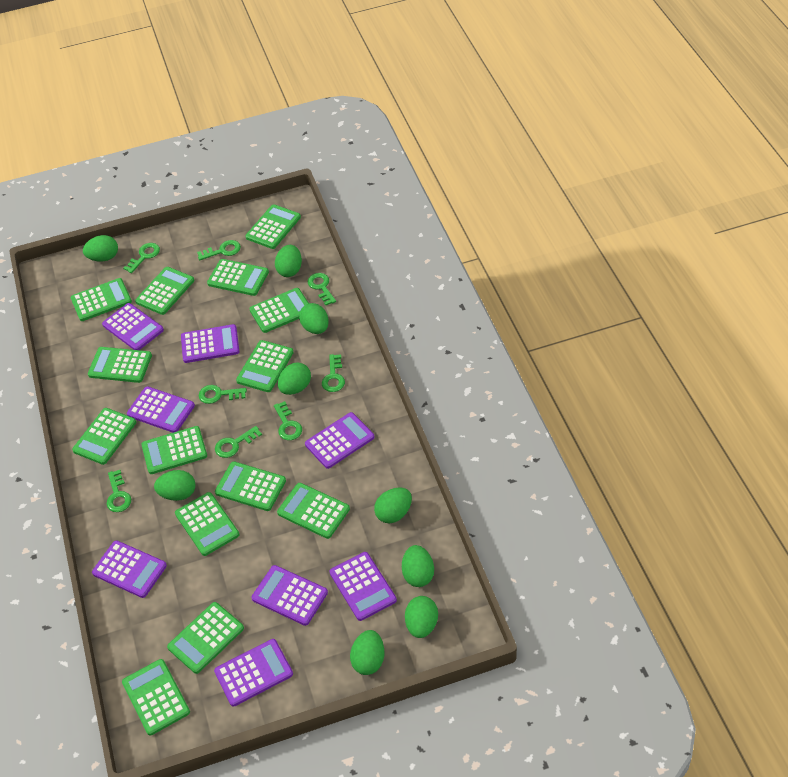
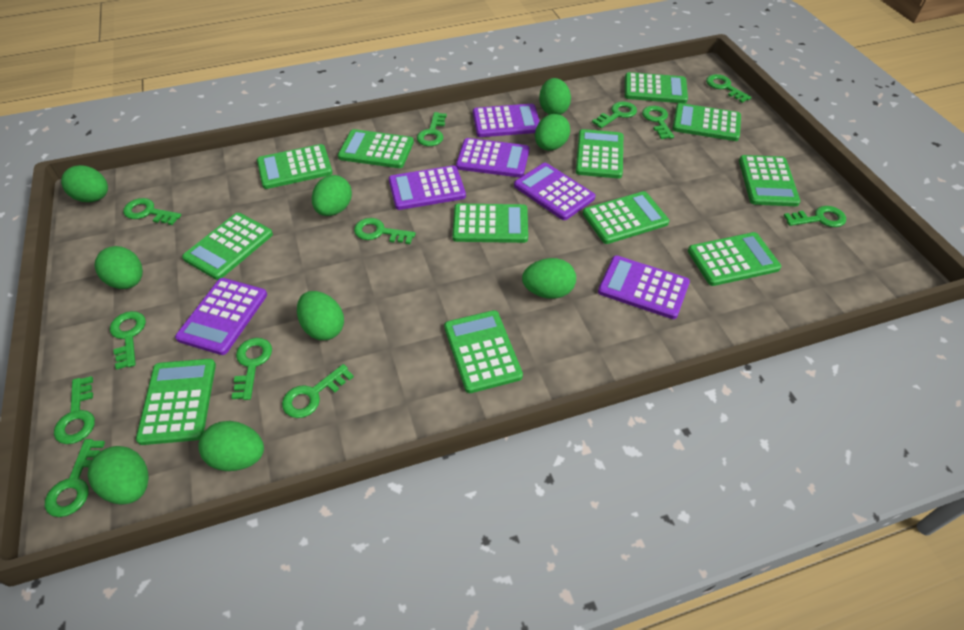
green calculator: 14 -> 12
green key: 8 -> 12
purple calculator: 8 -> 6

